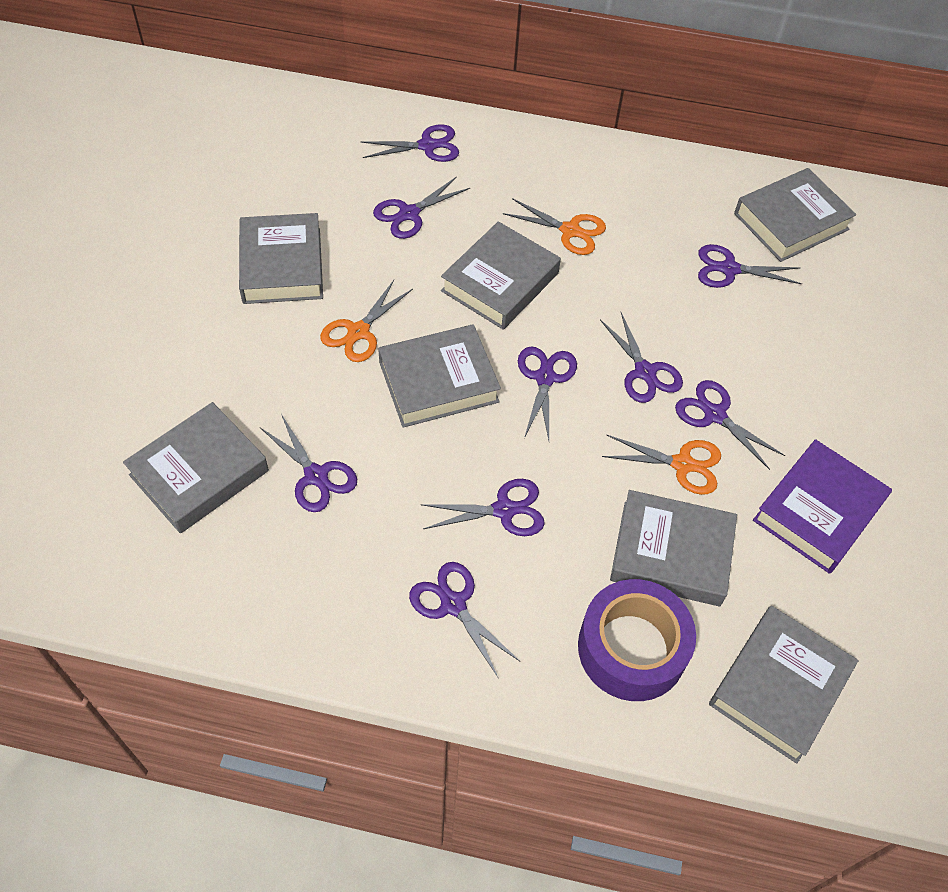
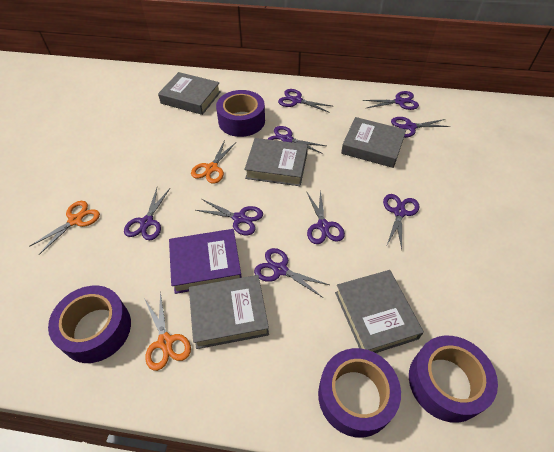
grey book: 7 -> 5
purple tape: 1 -> 4

